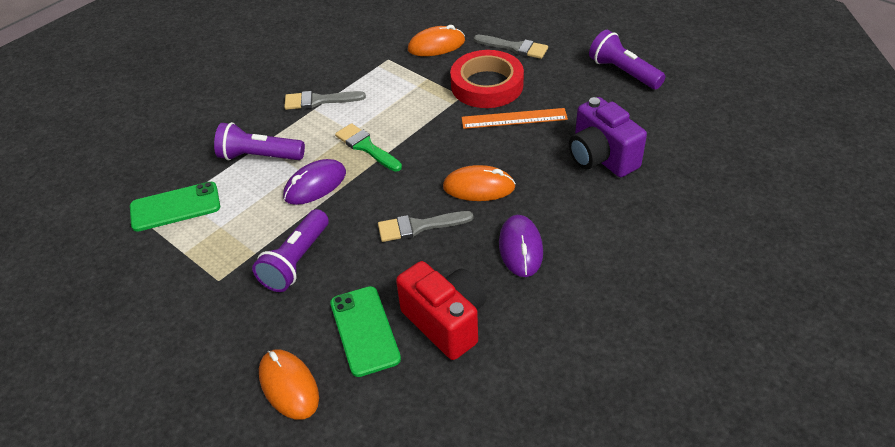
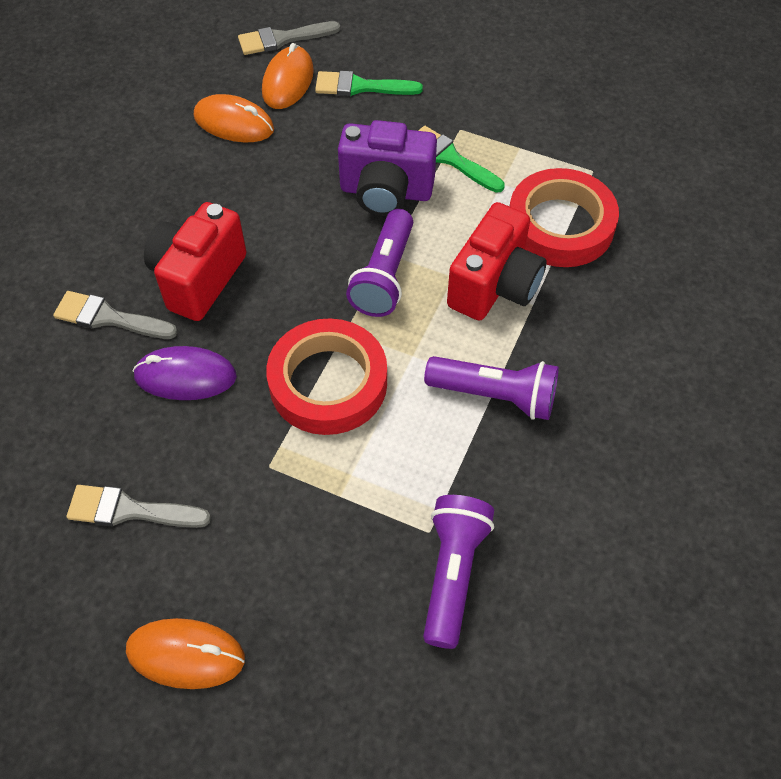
green brush: 1 -> 2
green phone: 2 -> 0
orange ruler: 1 -> 0
purple mouse: 2 -> 1
red camera: 1 -> 2
red tape: 1 -> 2

